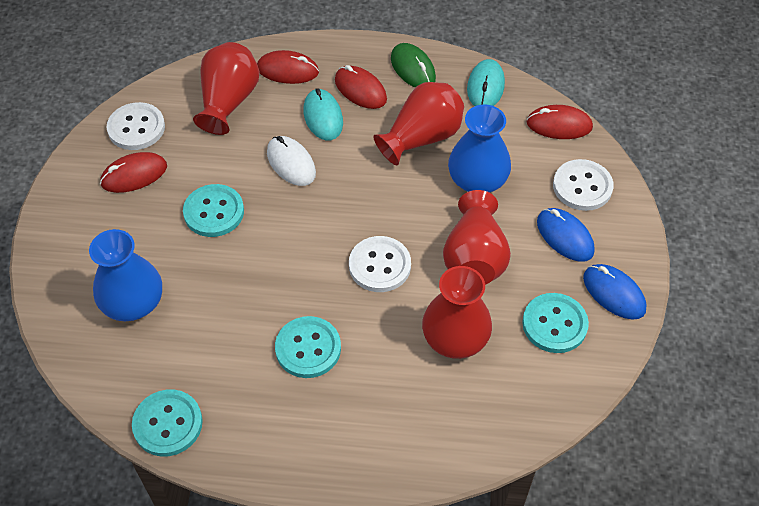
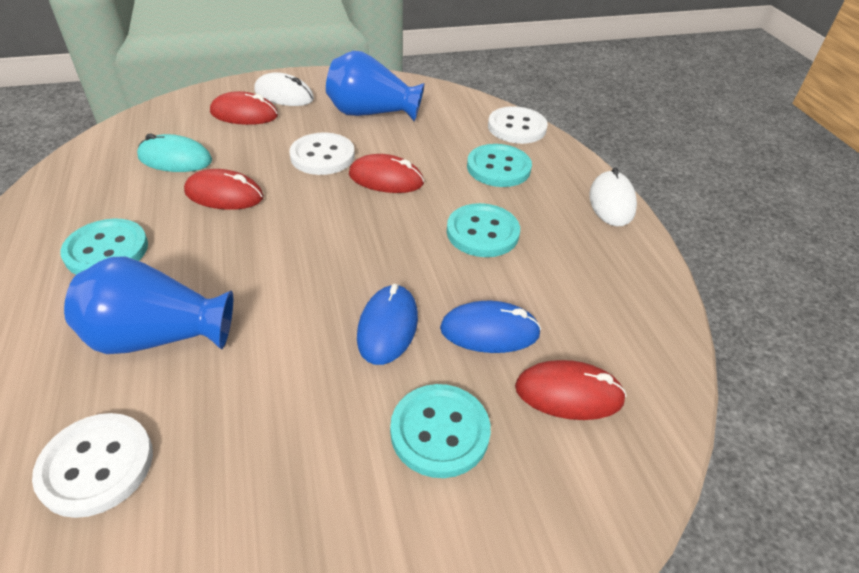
green mouse: 1 -> 0
red vase: 4 -> 0
turquoise mouse: 2 -> 1
white mouse: 1 -> 2

